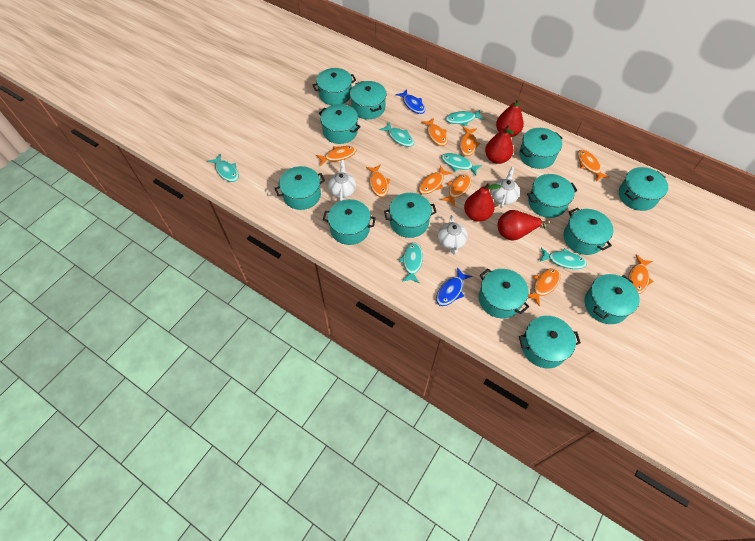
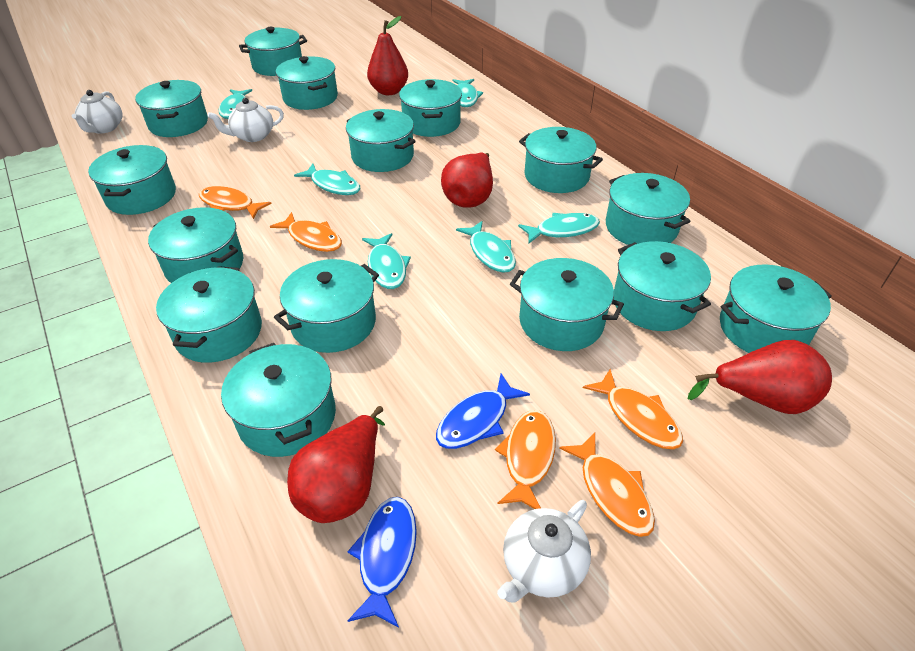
orange fish: 9 -> 5
turquoise pot: 13 -> 15

